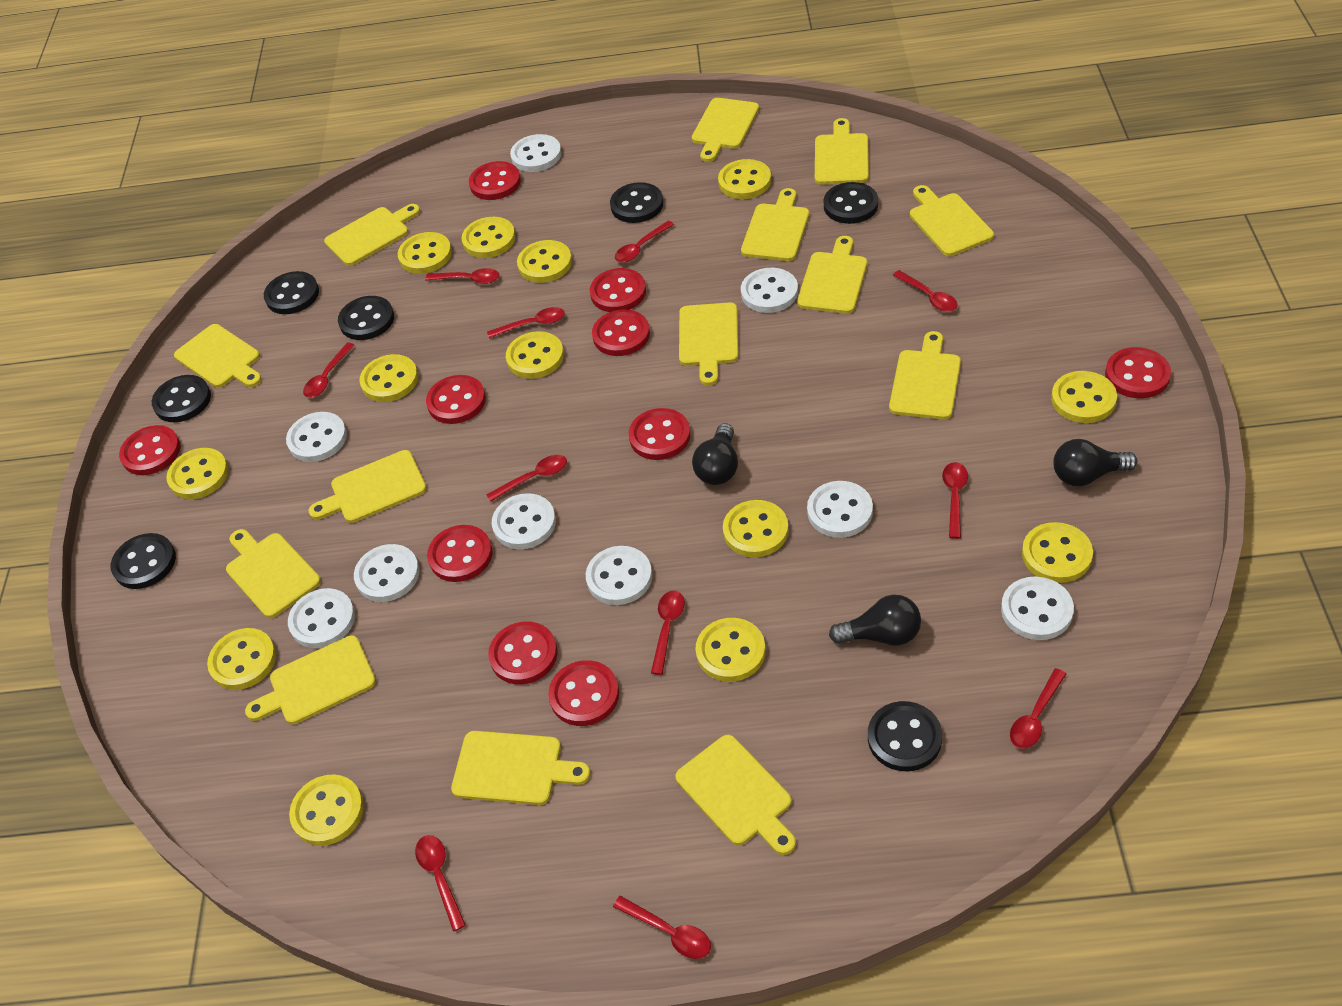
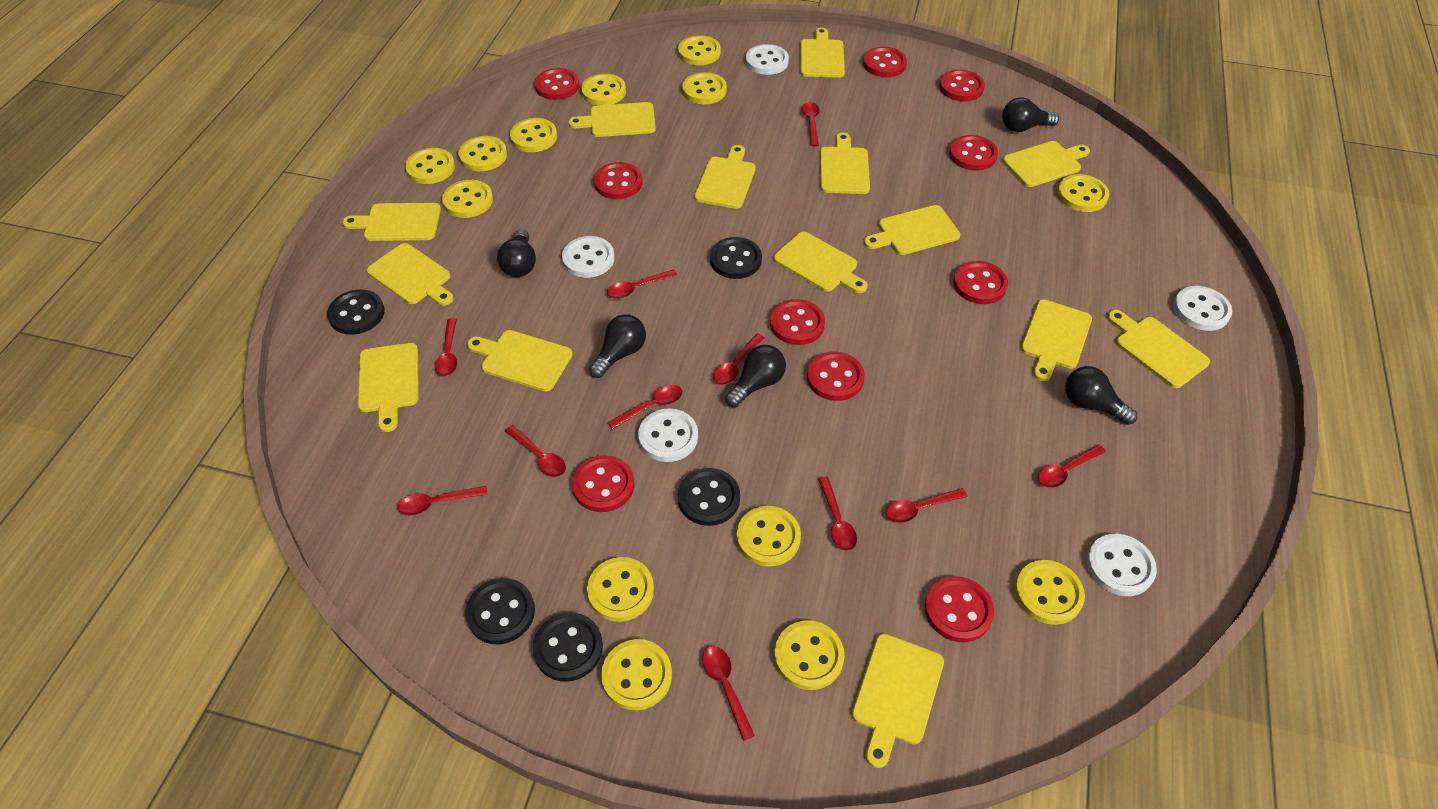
black button: 7 -> 5
black light bulb: 3 -> 5
white button: 9 -> 5

